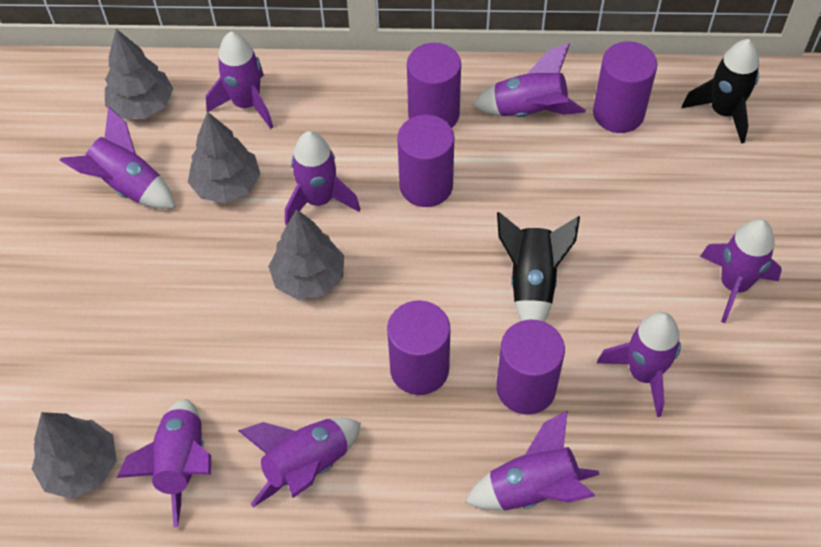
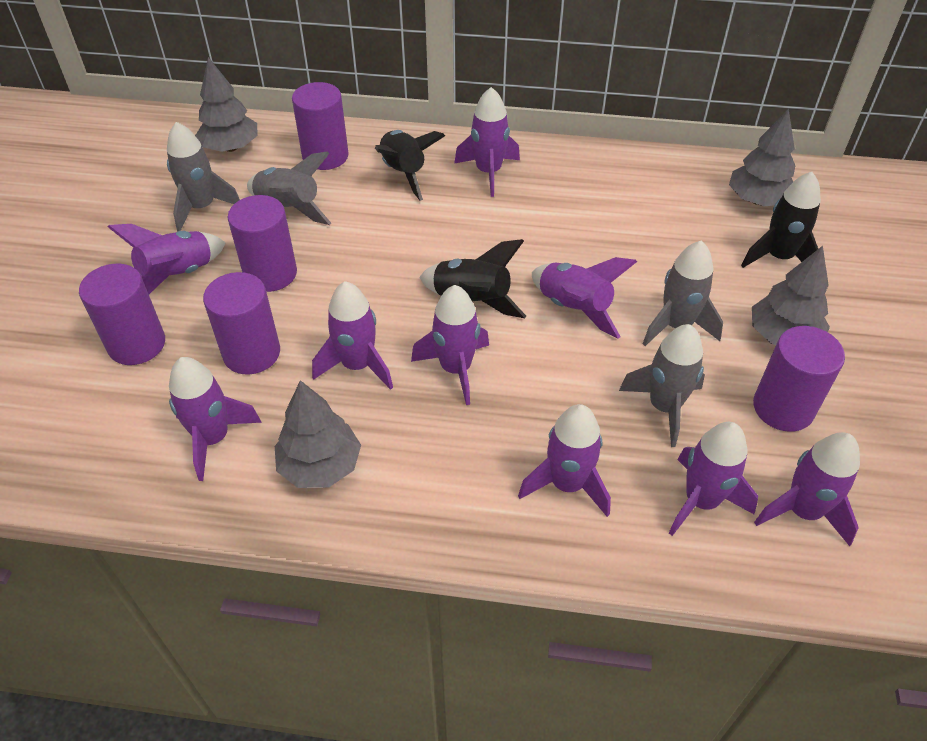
black rocket: 2 -> 3
grey rocket: 0 -> 4

